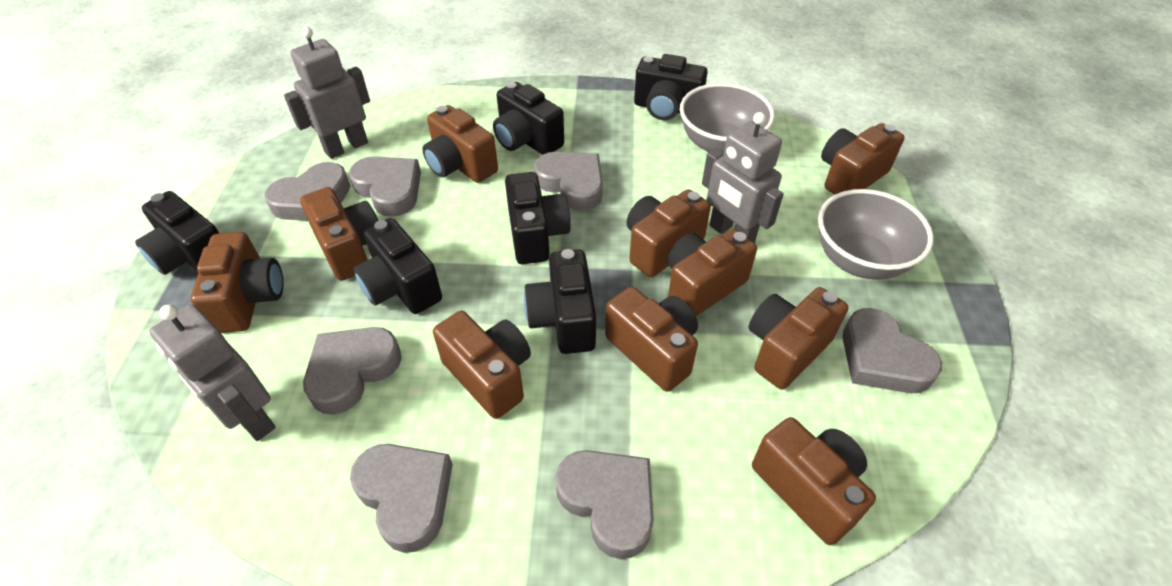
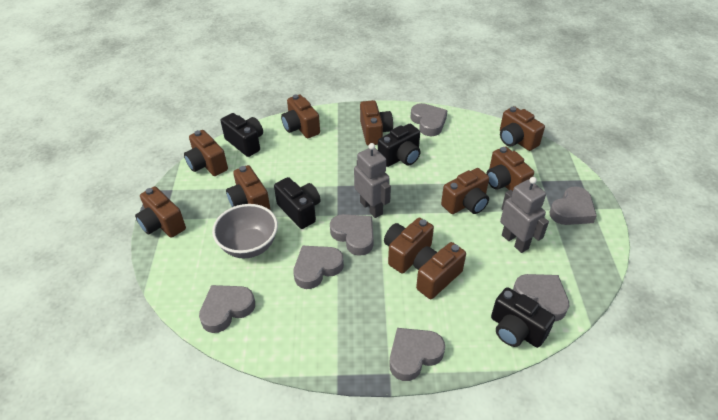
black camera: 6 -> 4
grey bowl: 2 -> 1
grey robot: 3 -> 2

